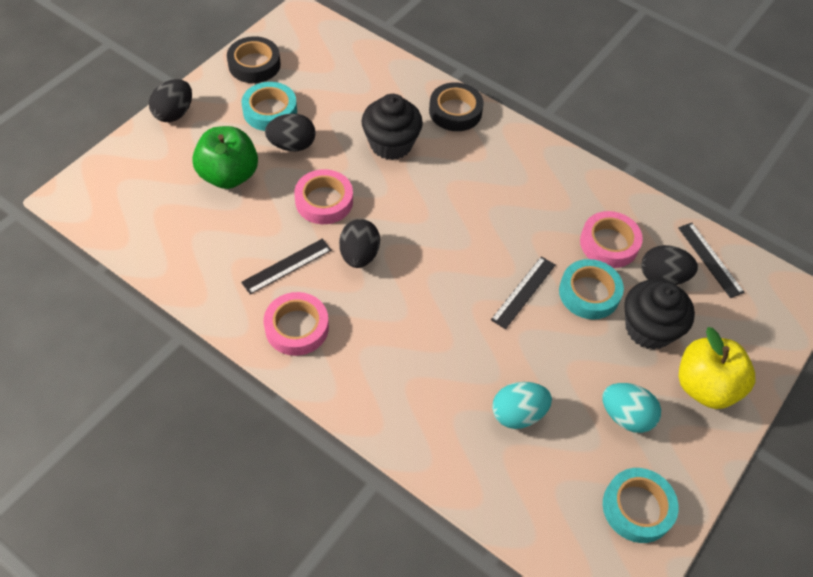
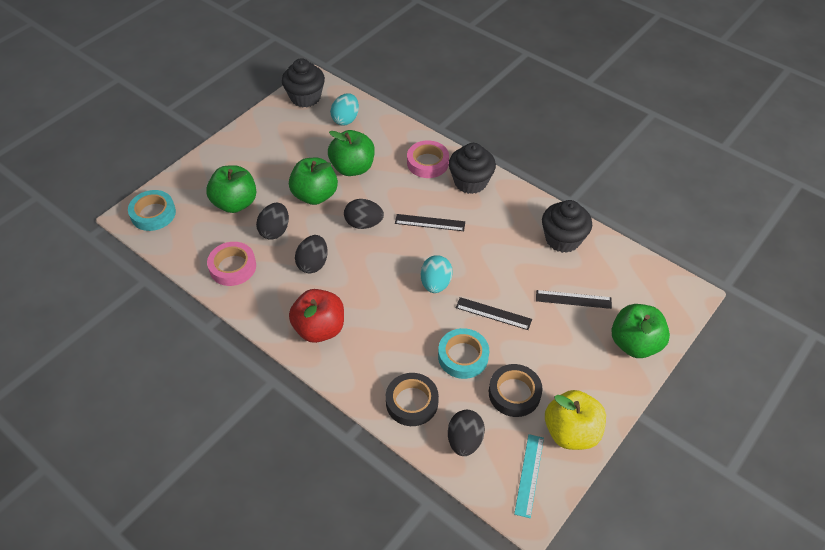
black cupcake: 2 -> 3
green apple: 1 -> 4
pink tape: 3 -> 2
red apple: 0 -> 1
turquoise ruler: 0 -> 1
turquoise tape: 3 -> 2

